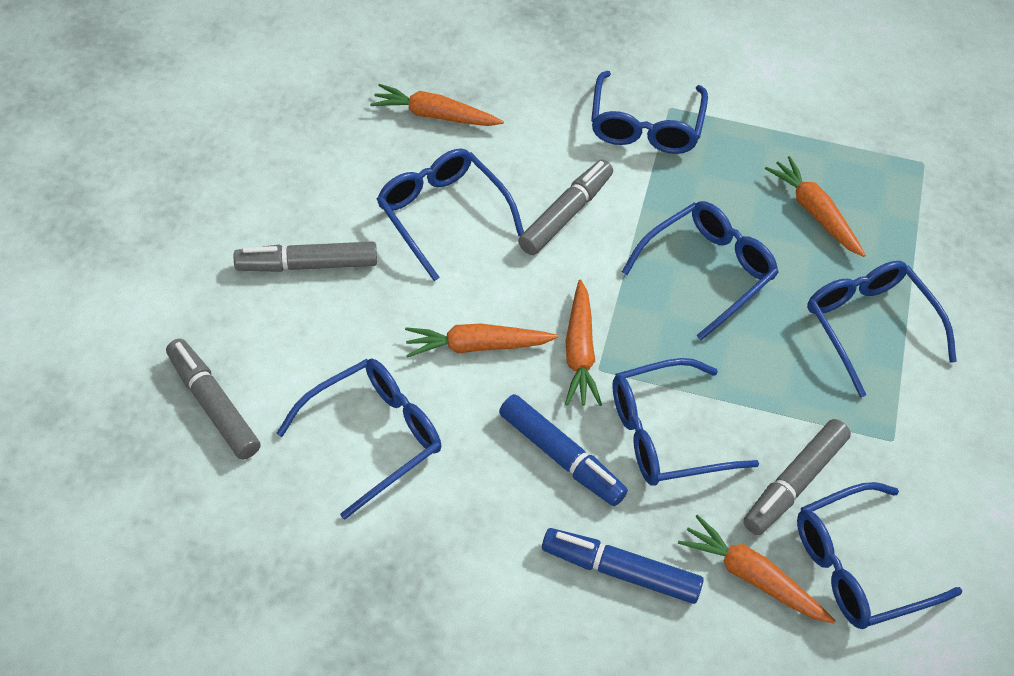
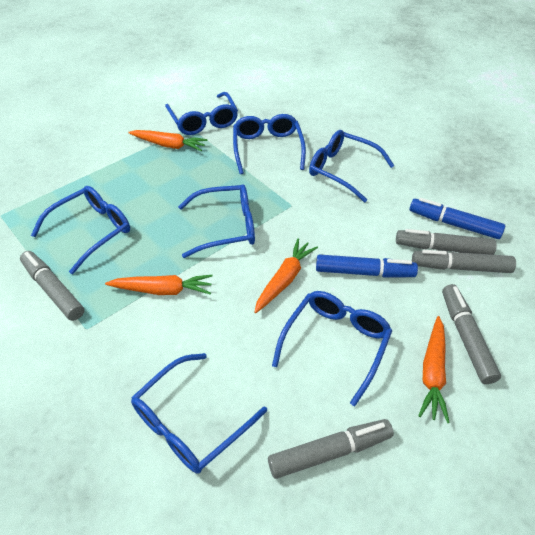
grey marker: 4 -> 5
orange carrot: 5 -> 4

